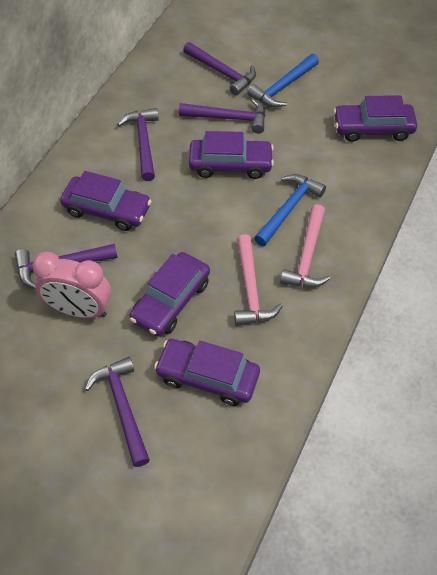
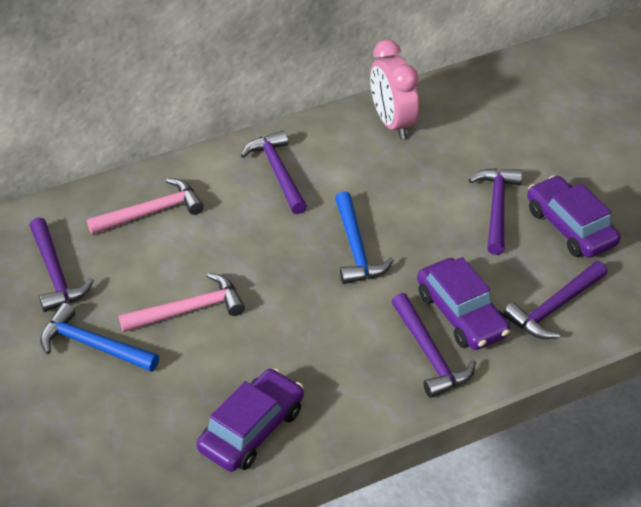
purple car: 5 -> 3

